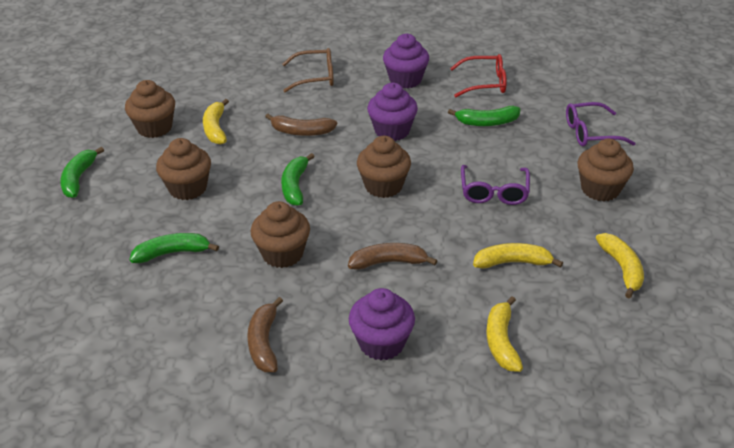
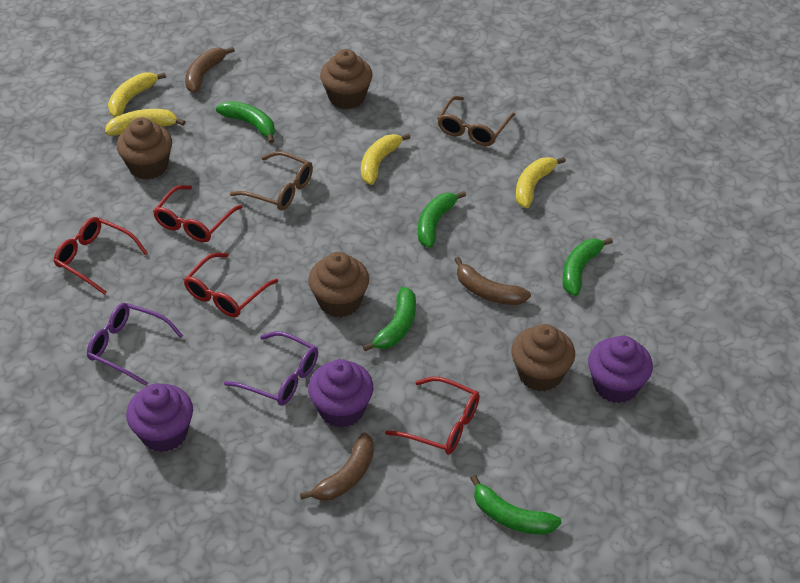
brown cupcake: 5 -> 4
brown glasses: 1 -> 2
green banana: 4 -> 5
red glasses: 1 -> 4

